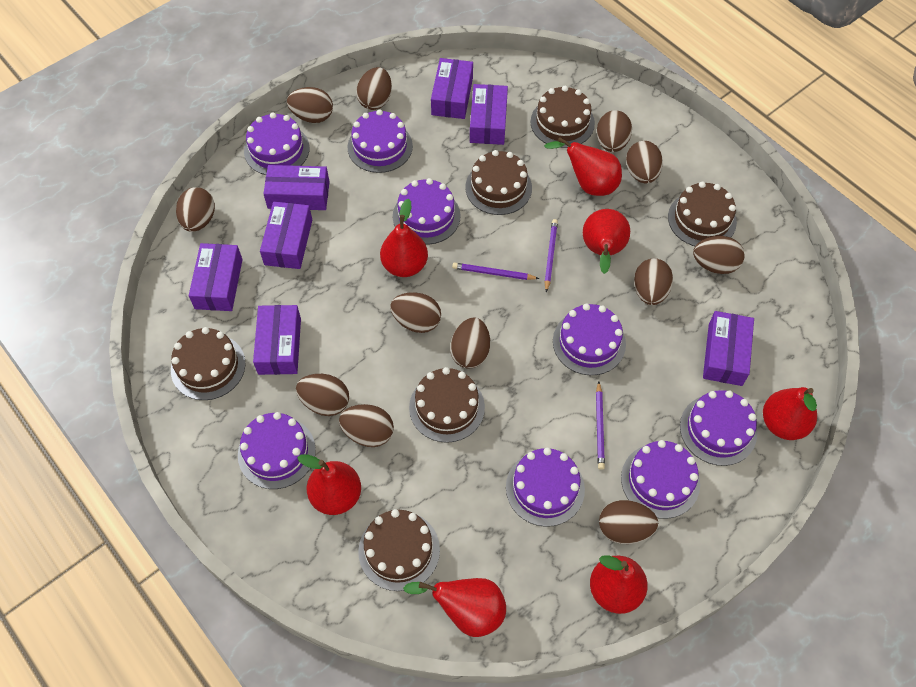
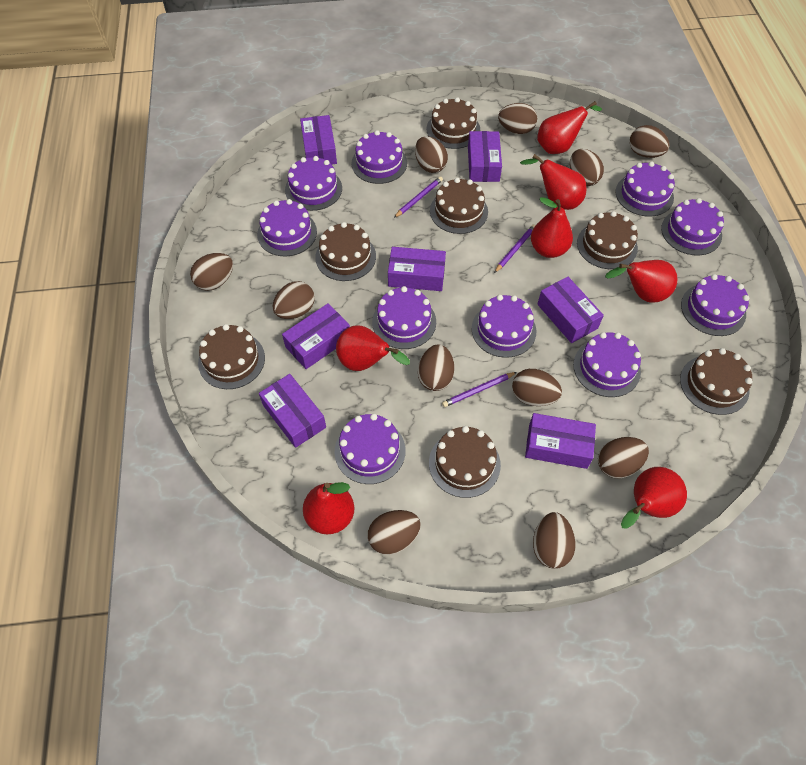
brown cake: 6 -> 7
brown egg: 12 -> 11
purple cake: 8 -> 10

